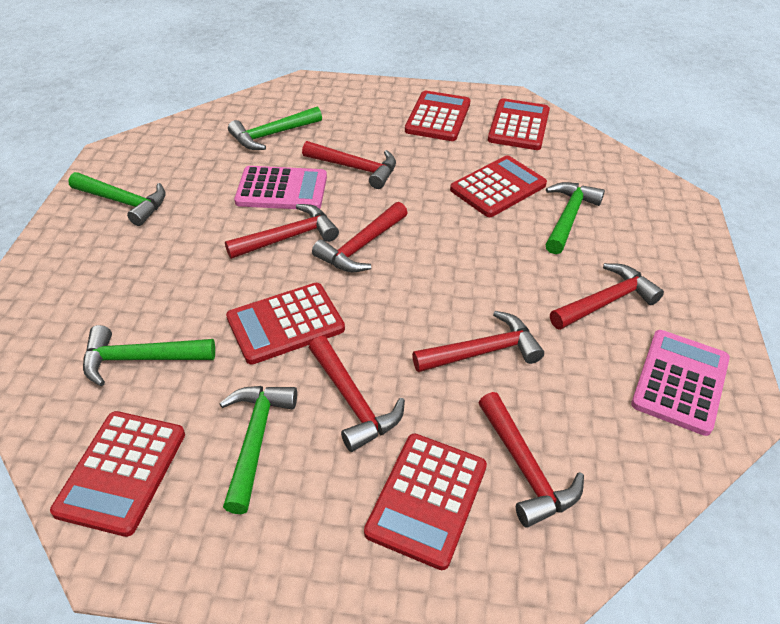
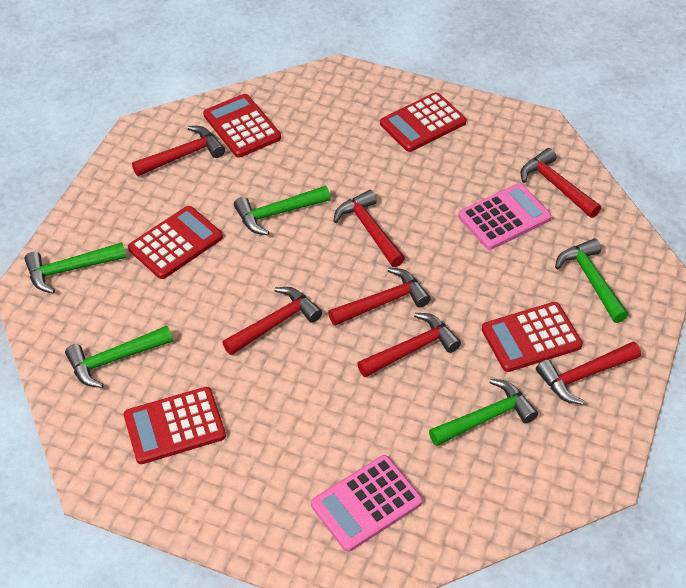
red calculator: 6 -> 5

